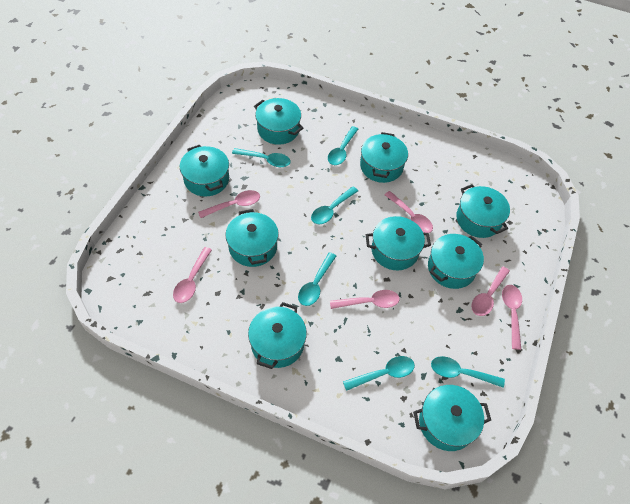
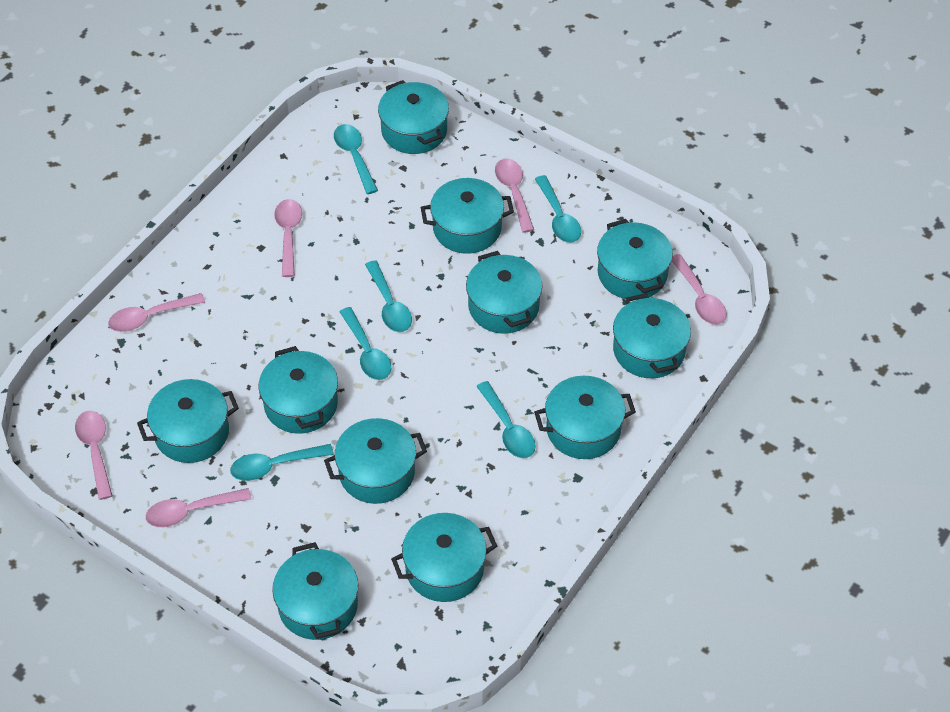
turquoise pot: 9 -> 11

